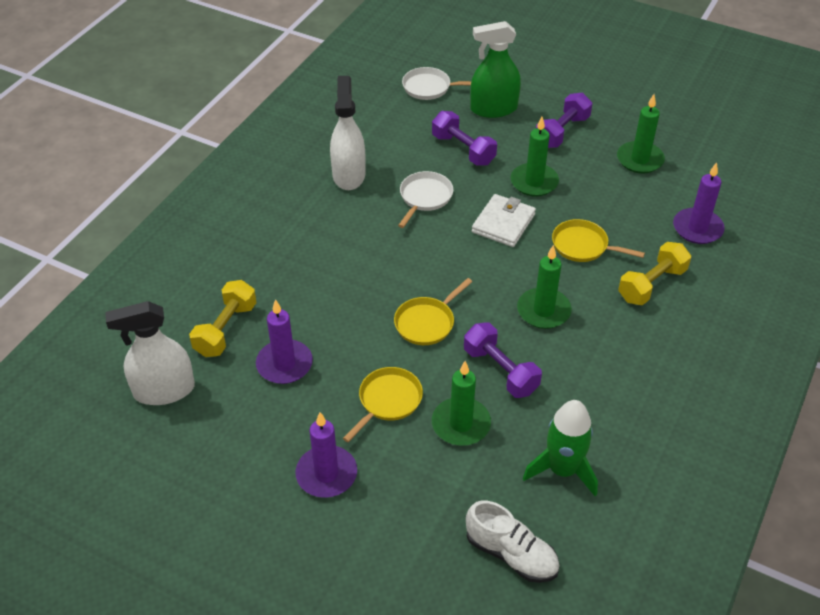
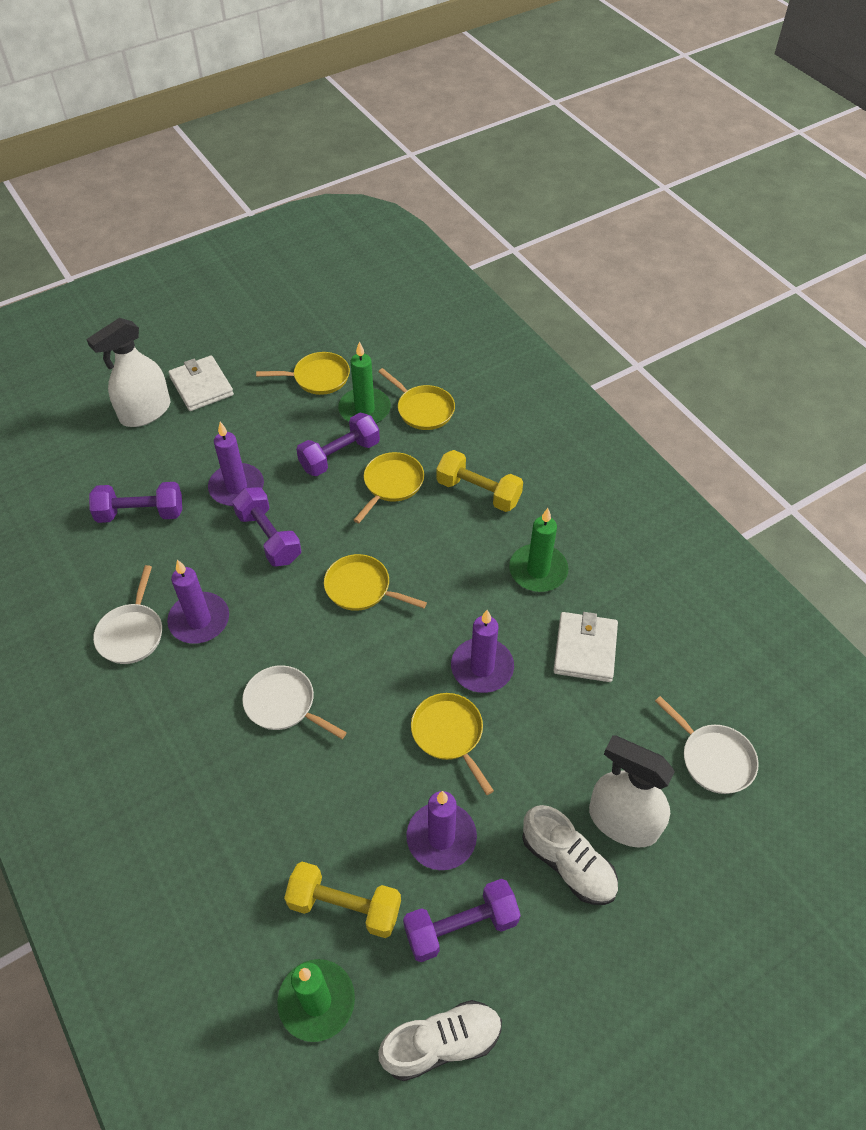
green candle: 4 -> 3
green rocket: 1 -> 0
green spray bottle: 1 -> 0
purple candle: 3 -> 4
purple dumbbell: 3 -> 4
white pan: 2 -> 3
white shoe: 1 -> 2
white wallet: 1 -> 2
yellow pan: 3 -> 5

